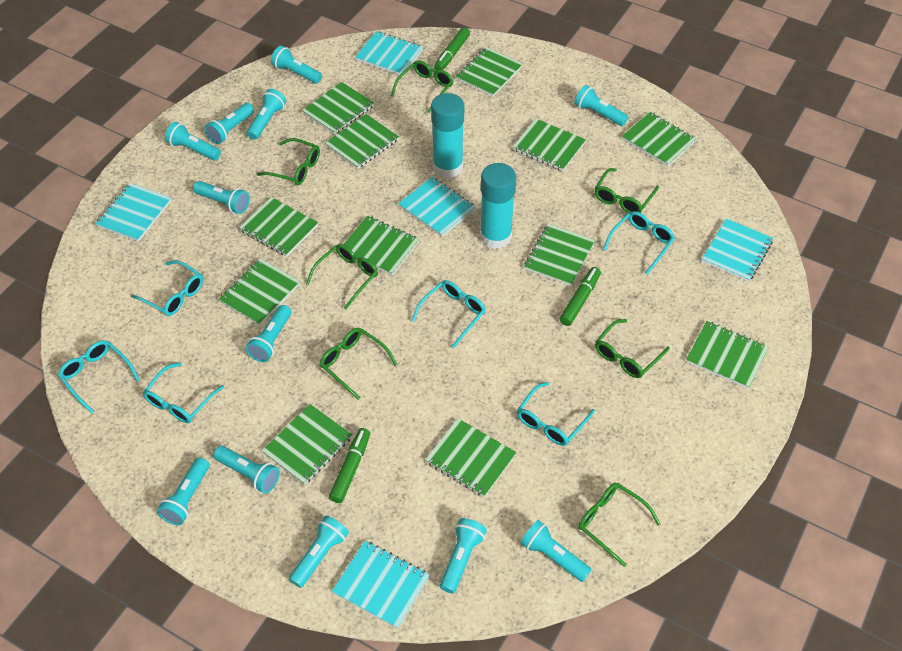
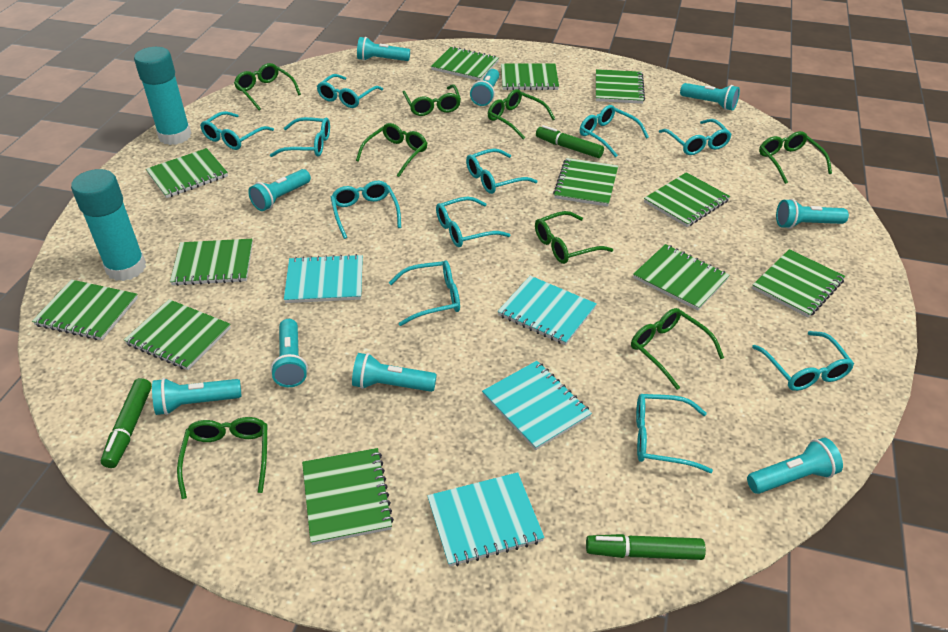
green glasses: 7 -> 8
turquoise flashlight: 12 -> 9
turquoise glasses: 6 -> 11
turquoise notebook: 5 -> 4

